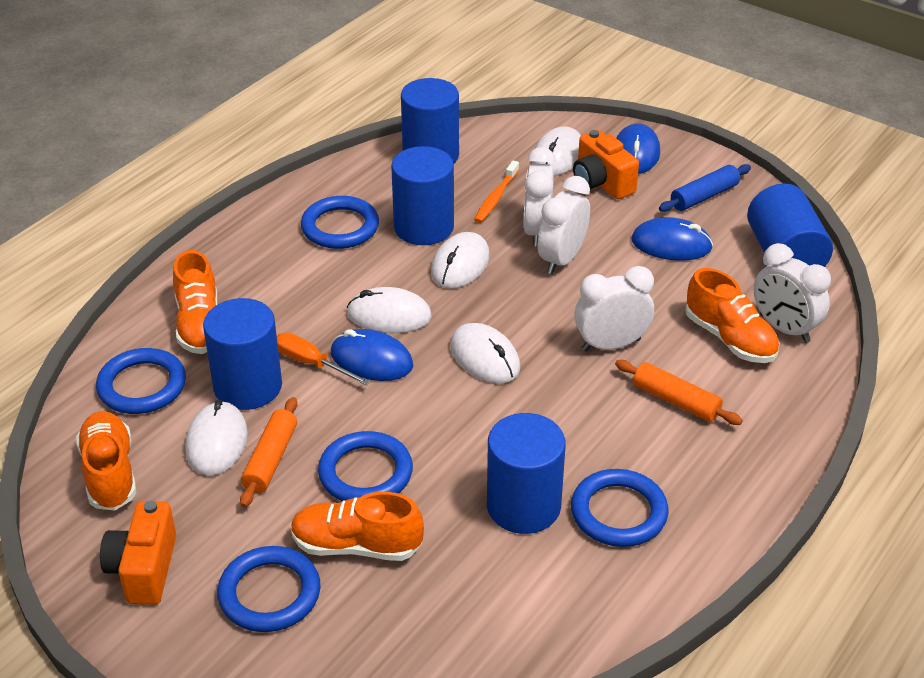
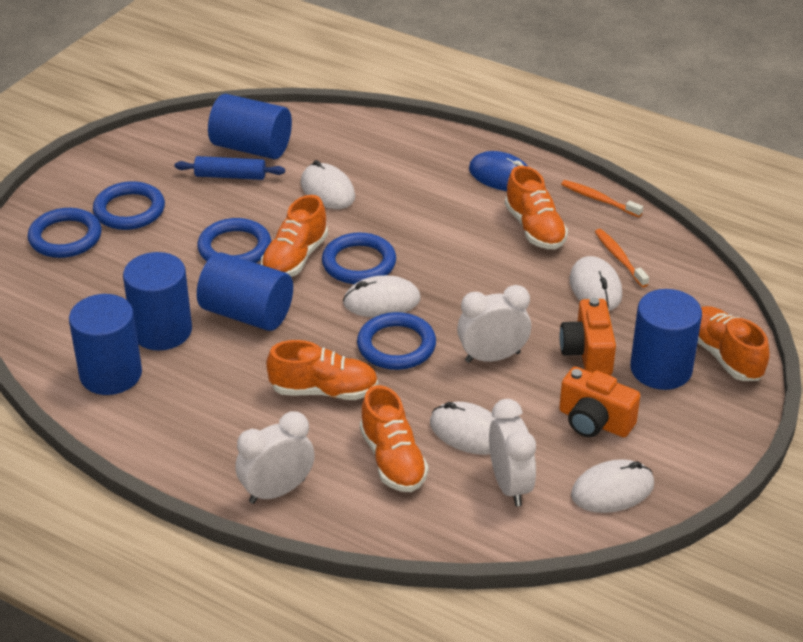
blue mouse: 3 -> 1
orange rolling pin: 2 -> 0
orange screwdriver: 1 -> 0
orange shoe: 4 -> 5
orange toothbrush: 1 -> 2
white clock: 4 -> 3

